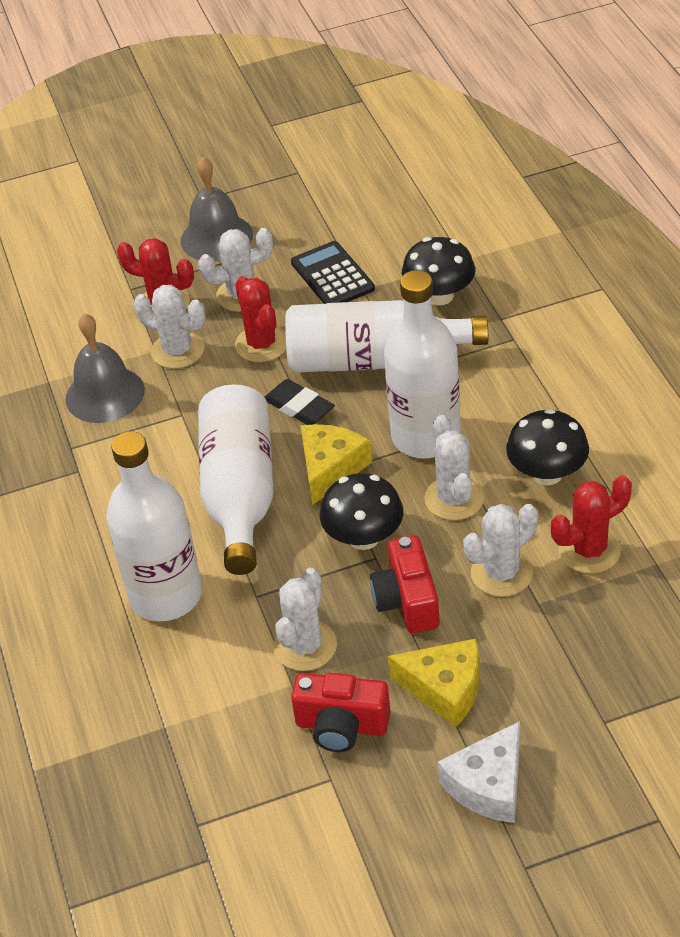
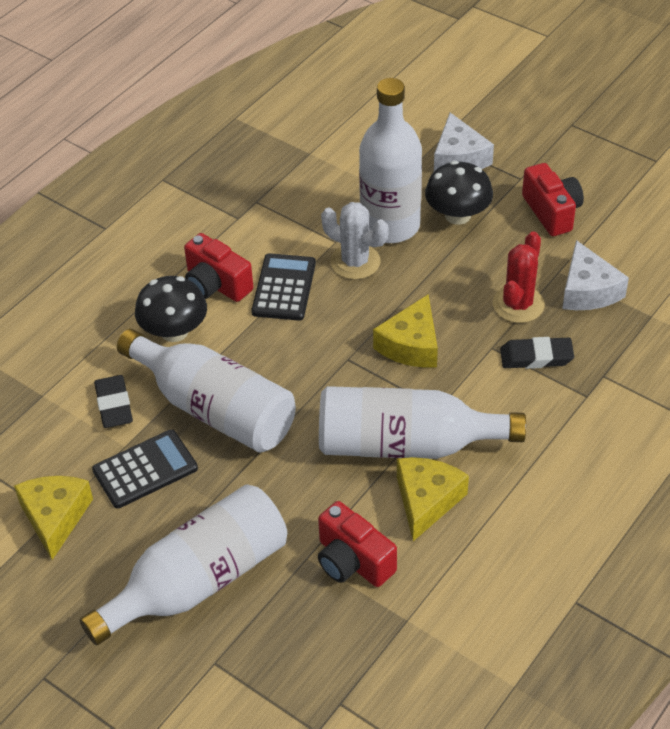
black calculator: 1 -> 2
black eraser: 1 -> 2
black mushroom: 3 -> 2
grey bell: 2 -> 0
red cactus: 3 -> 1
red camera: 2 -> 3
white cactus: 5 -> 1
white cheese: 1 -> 2
yellow cheese: 2 -> 3

